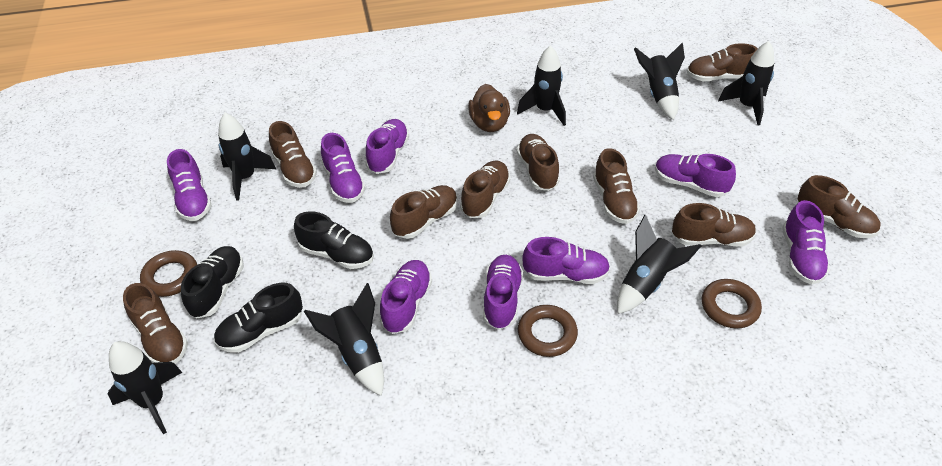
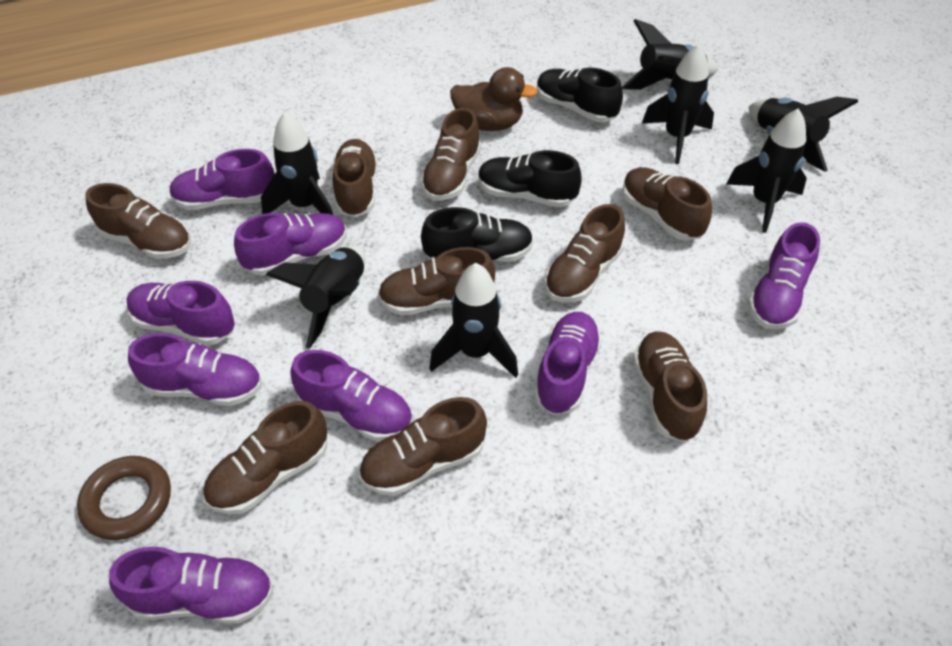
brown ring: 3 -> 1

